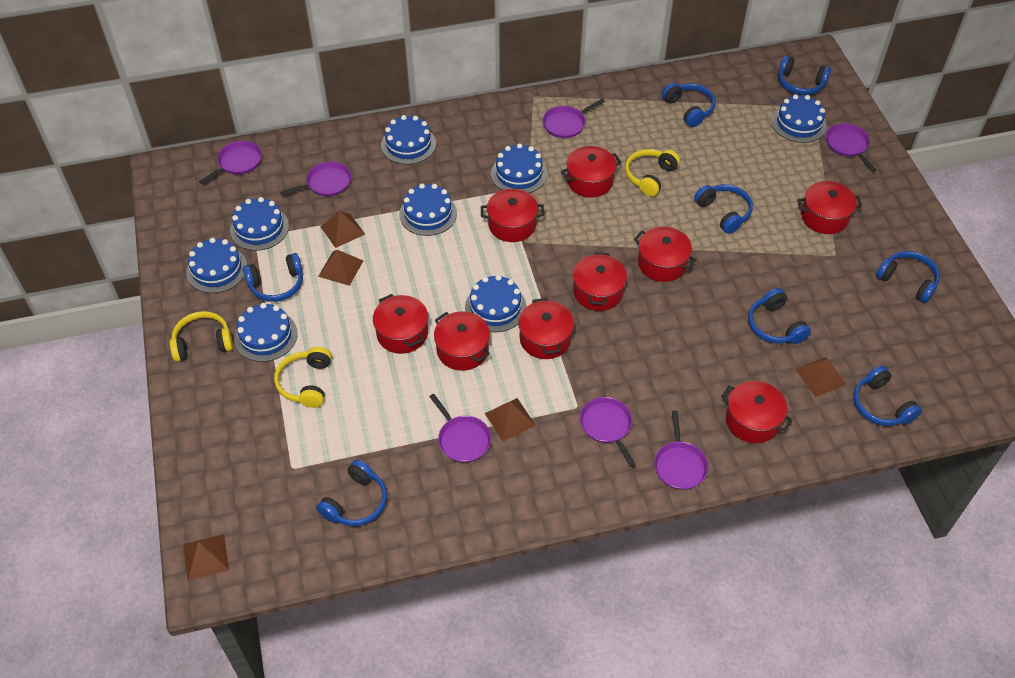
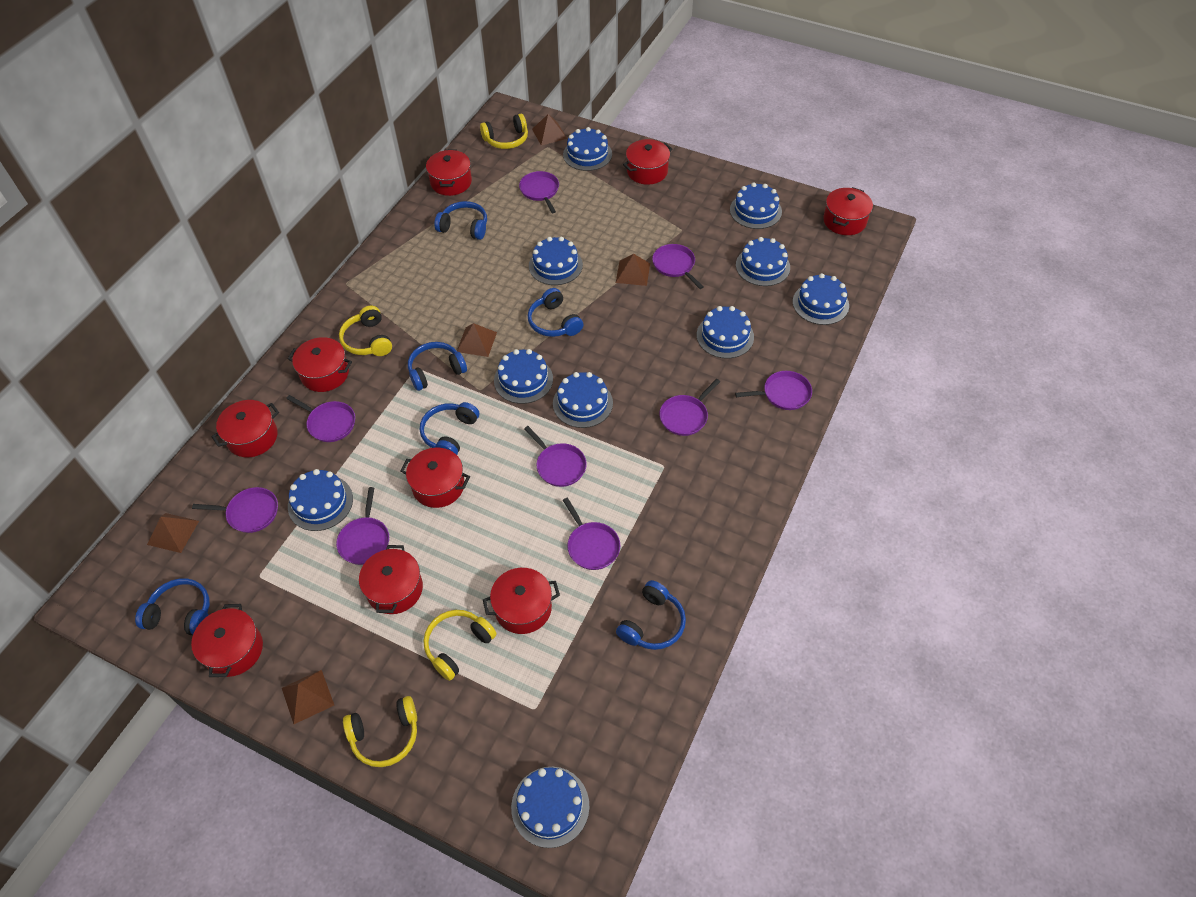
blue cake: 8 -> 10
blue headphones: 8 -> 6
purple pan: 7 -> 9
yellow headphones: 3 -> 4

